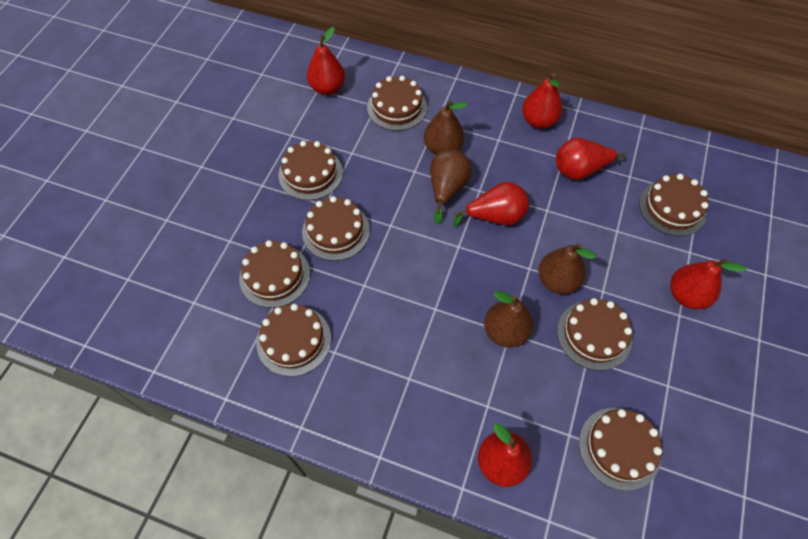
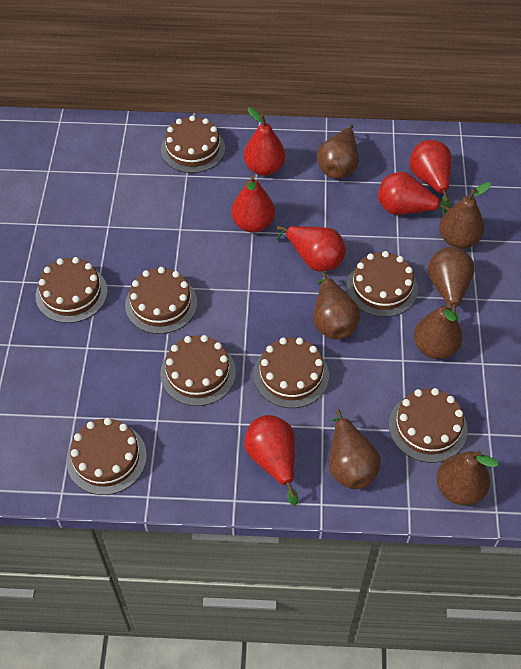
brown pear: 4 -> 7

